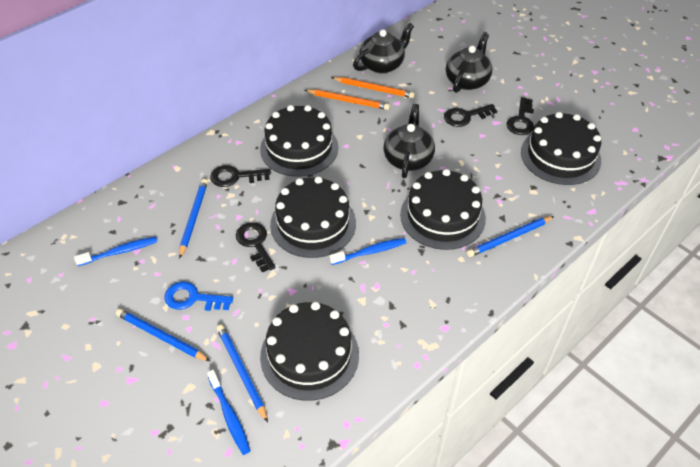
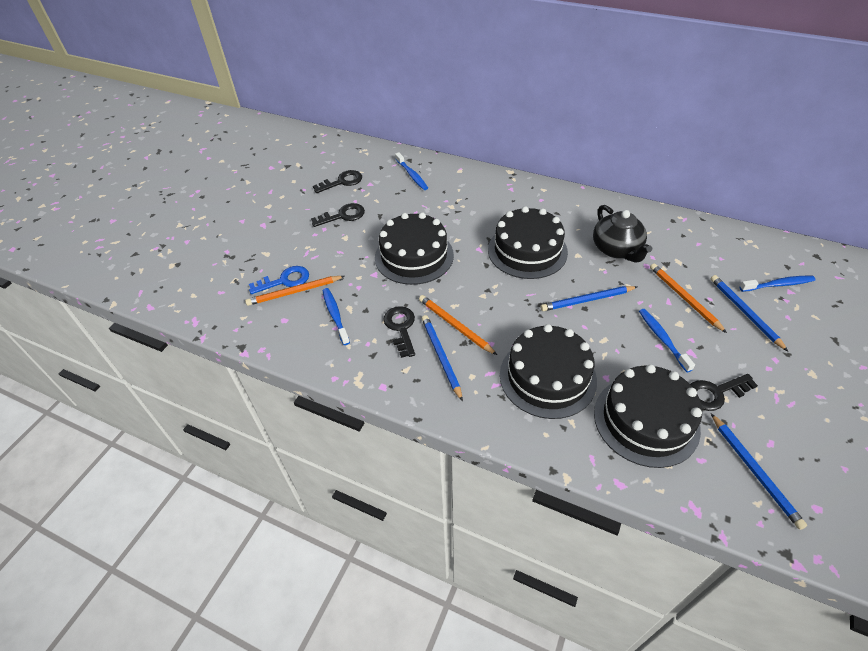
black cake: 5 -> 4
black teapot: 3 -> 1
blue toothbrush: 3 -> 4
orange pencil: 2 -> 3

